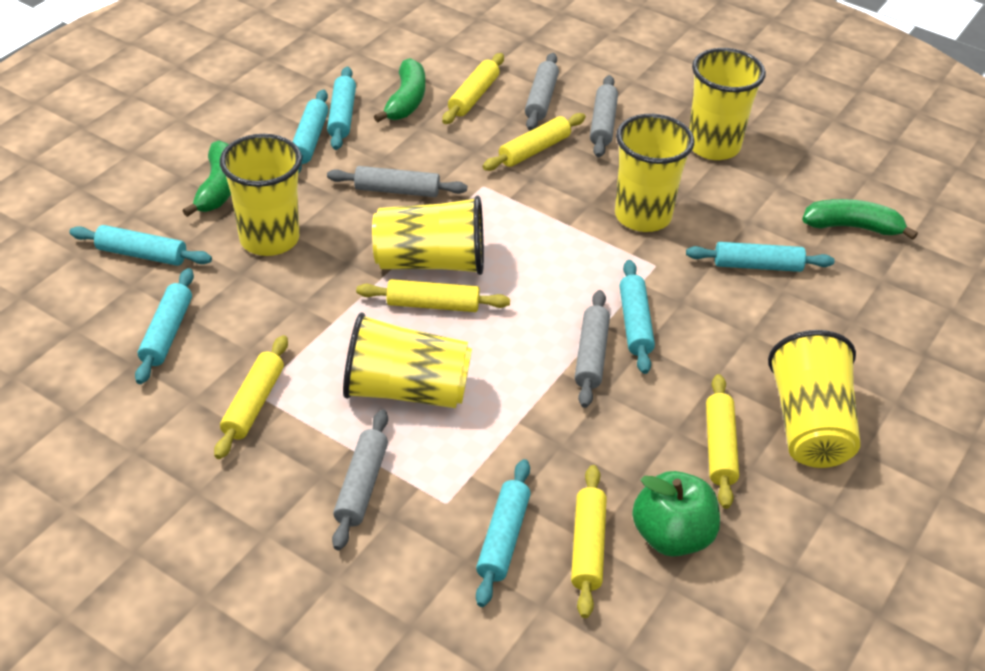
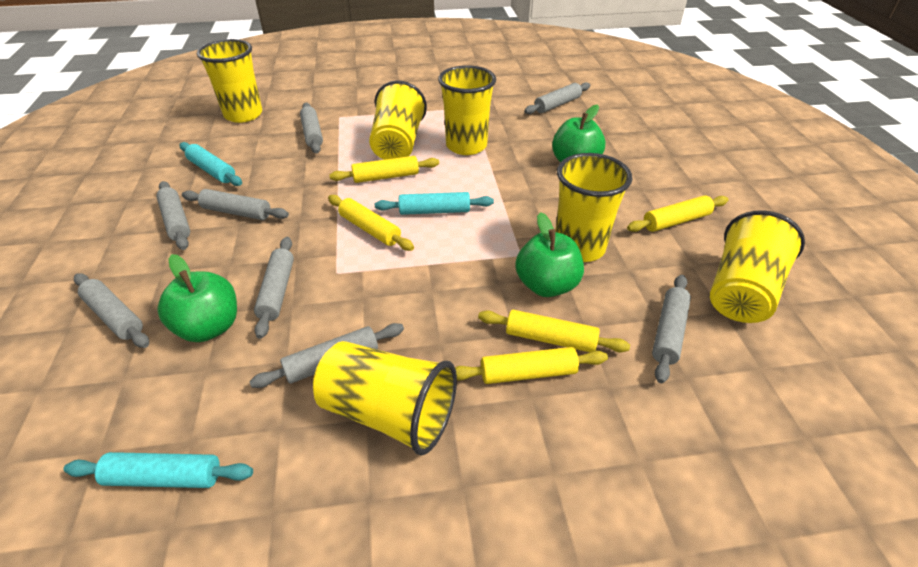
green apple: 1 -> 3
green banana: 3 -> 0
grey rolling pin: 5 -> 8
turquoise rolling pin: 7 -> 3
yellow rolling pin: 6 -> 5

